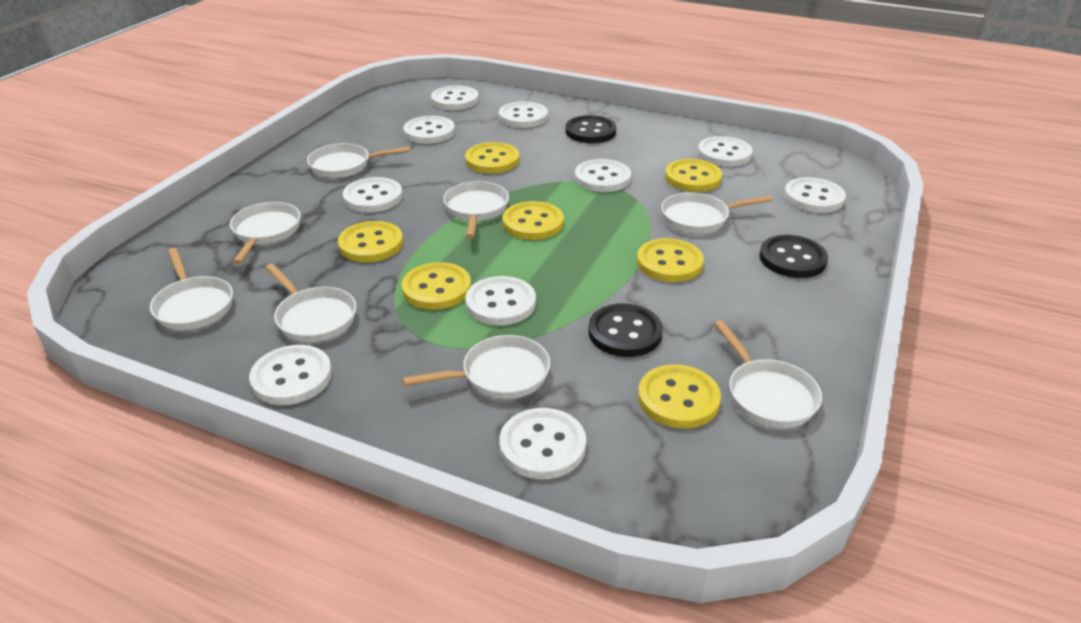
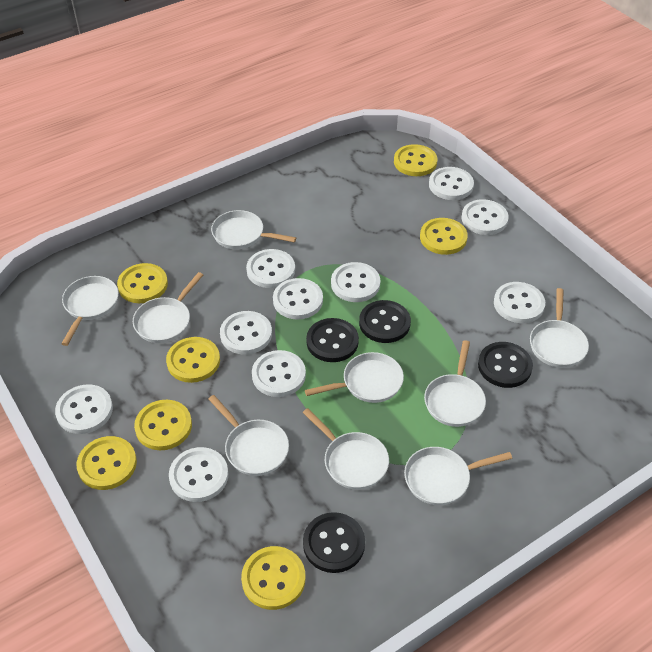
black button: 3 -> 4
white pan: 8 -> 9

